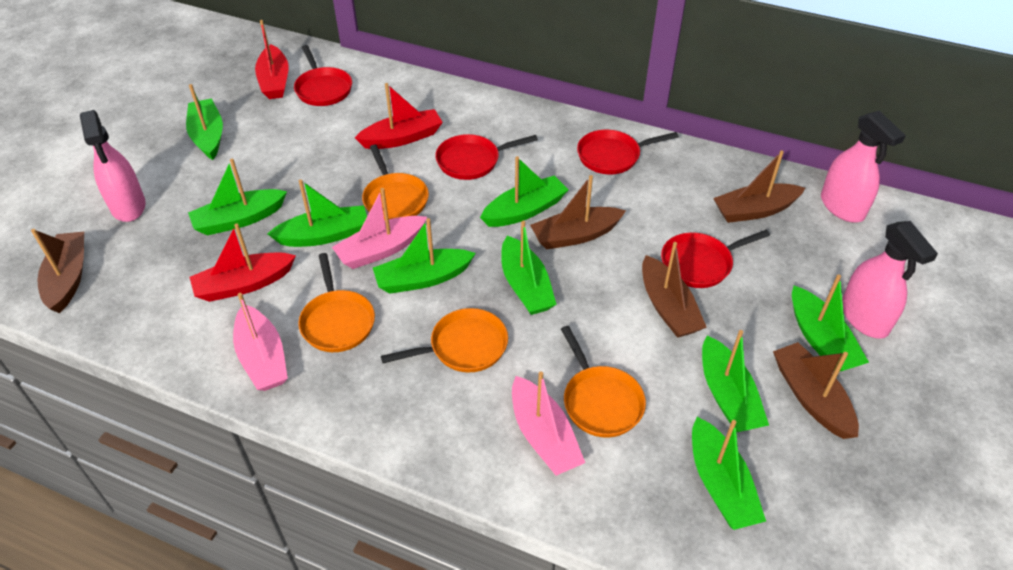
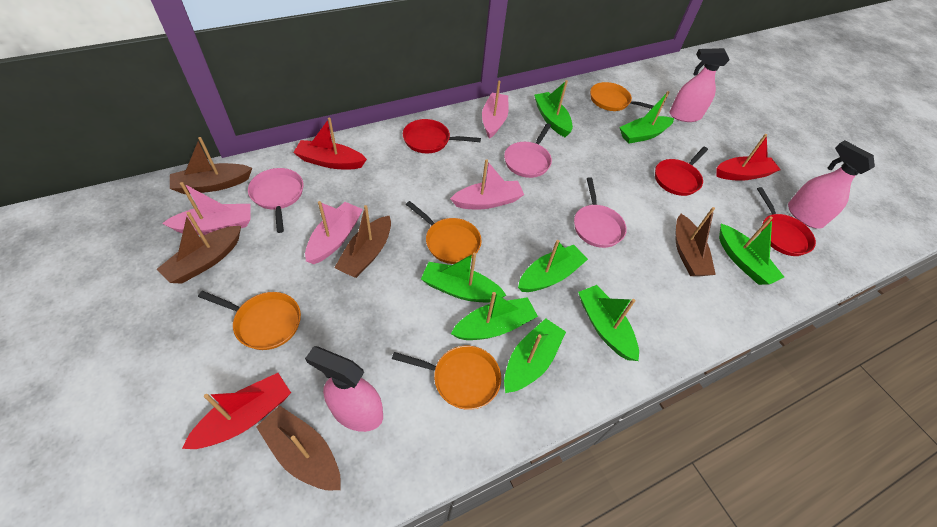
green boat: 9 -> 8
pink boat: 3 -> 4
pink pan: 0 -> 3
red pan: 4 -> 3

